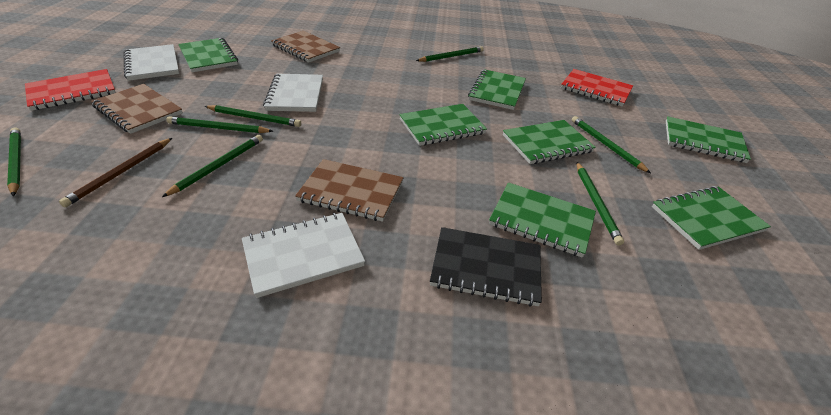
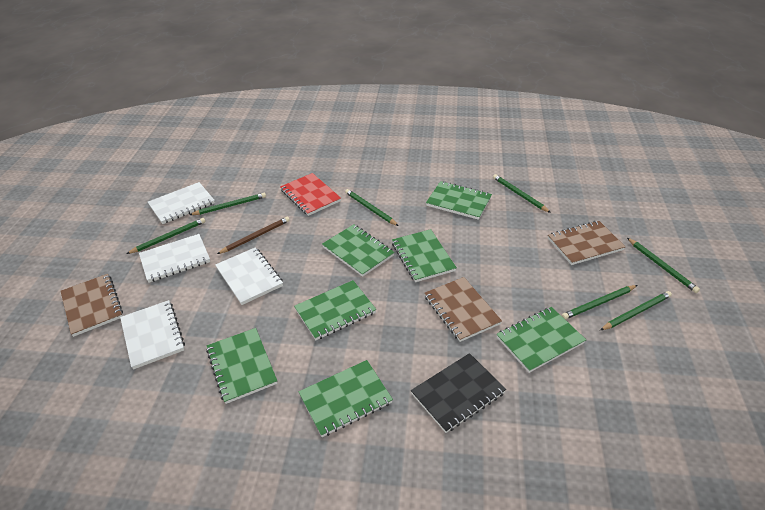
red notebook: 2 -> 1
white notebook: 3 -> 4

